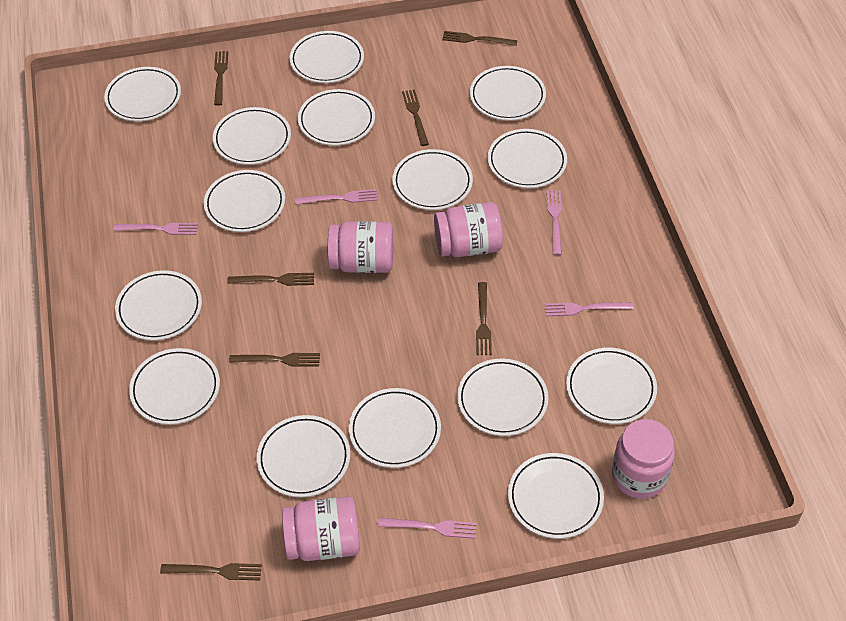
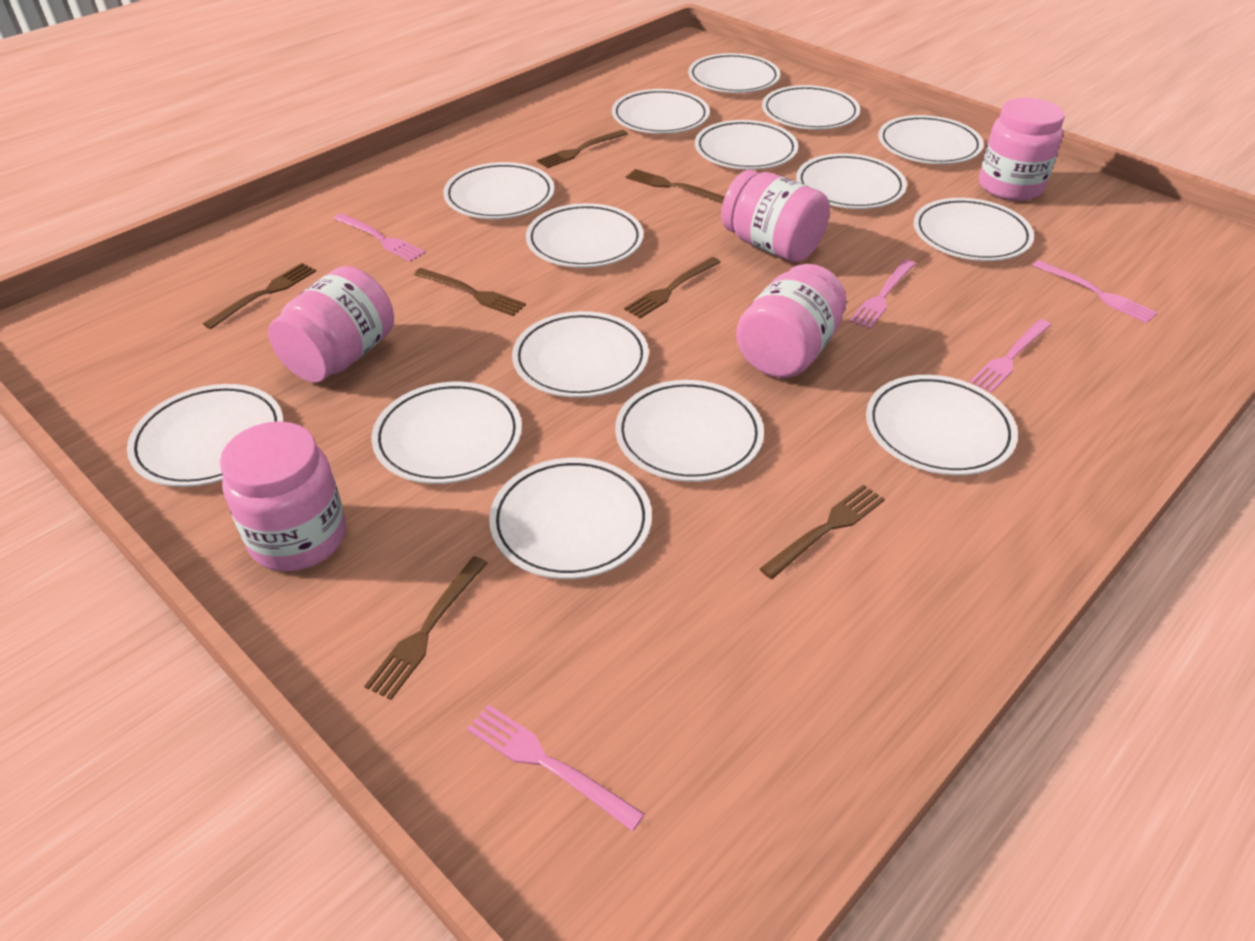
pink jar: 4 -> 5

